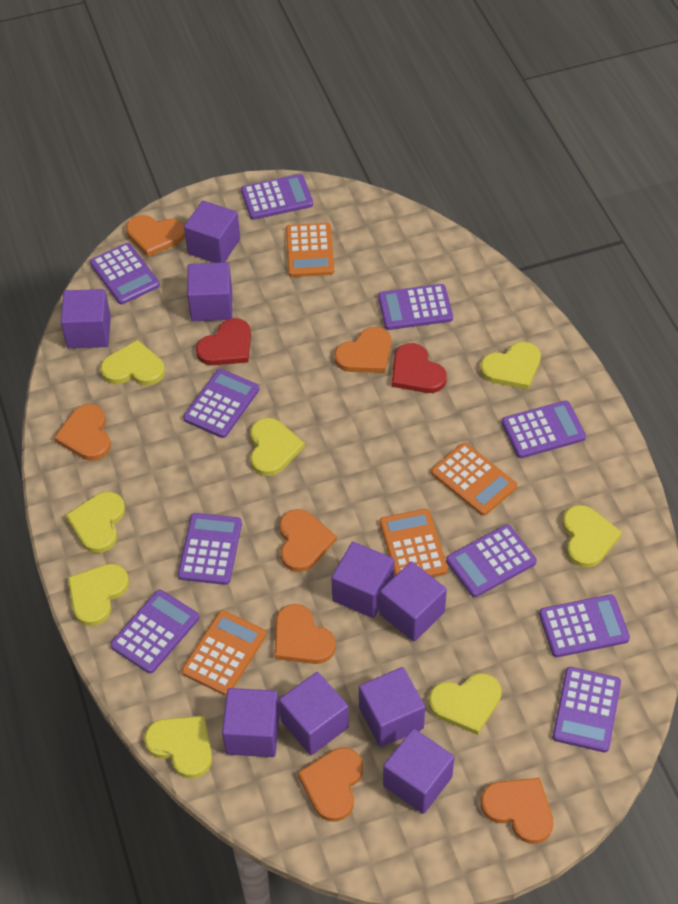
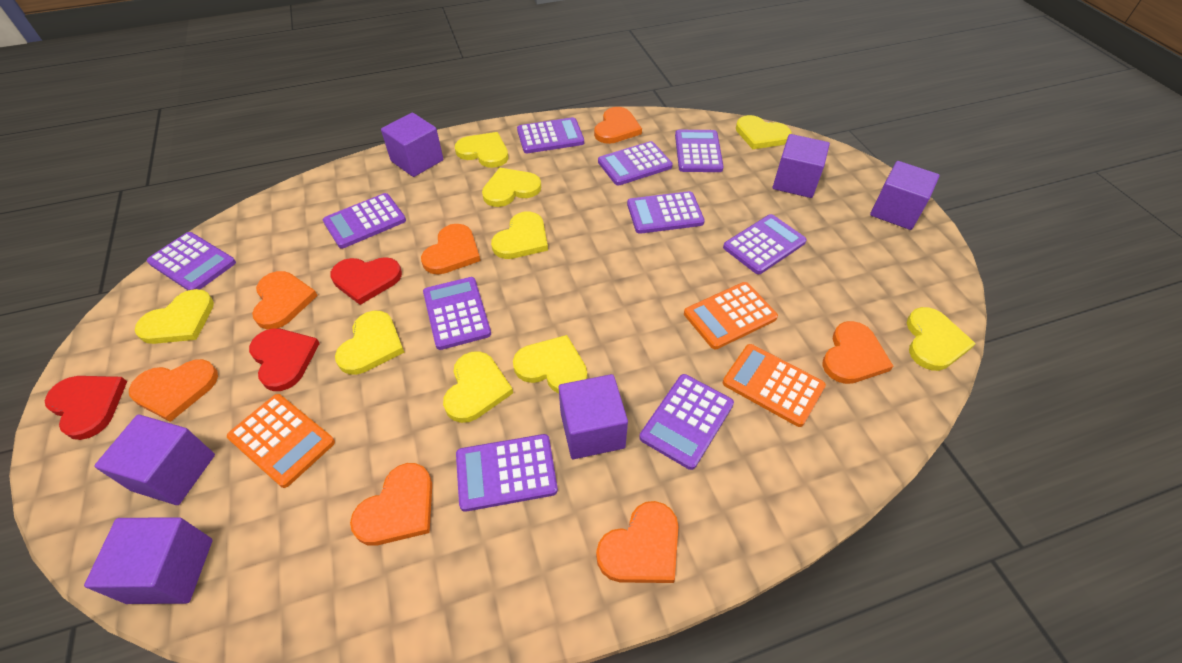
orange calculator: 4 -> 3
purple cube: 9 -> 6
red heart: 2 -> 3
yellow heart: 8 -> 9

